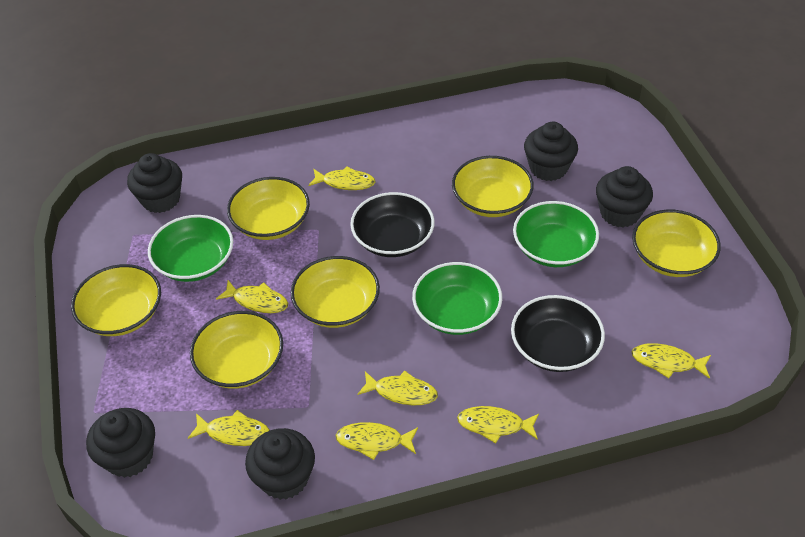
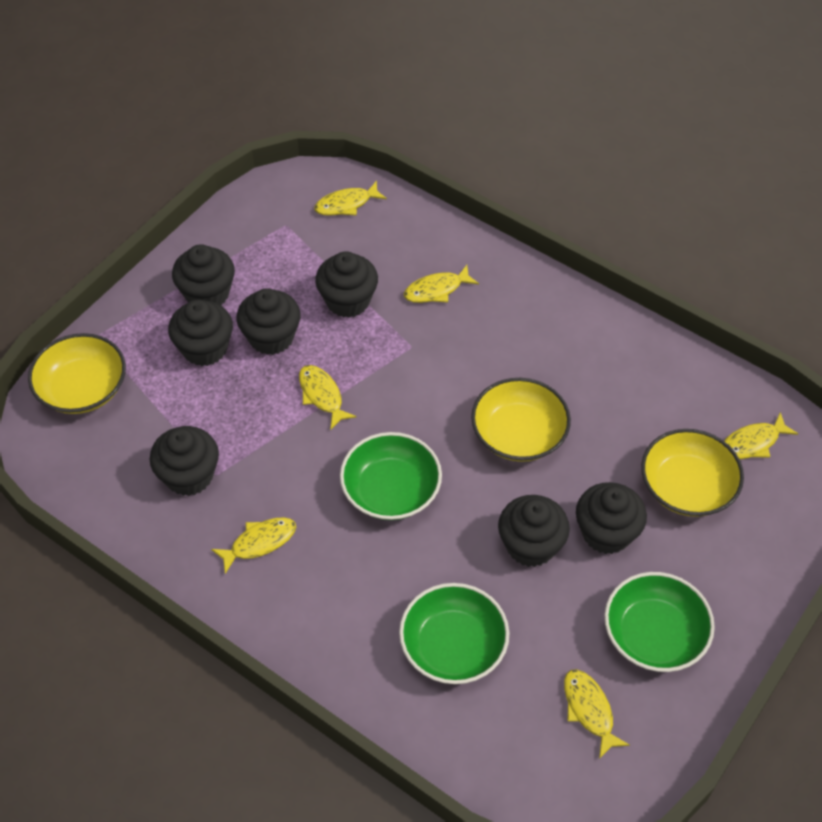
black bowl: 2 -> 0
black cupcake: 5 -> 7
yellow bowl: 6 -> 3
yellow fish: 7 -> 6

